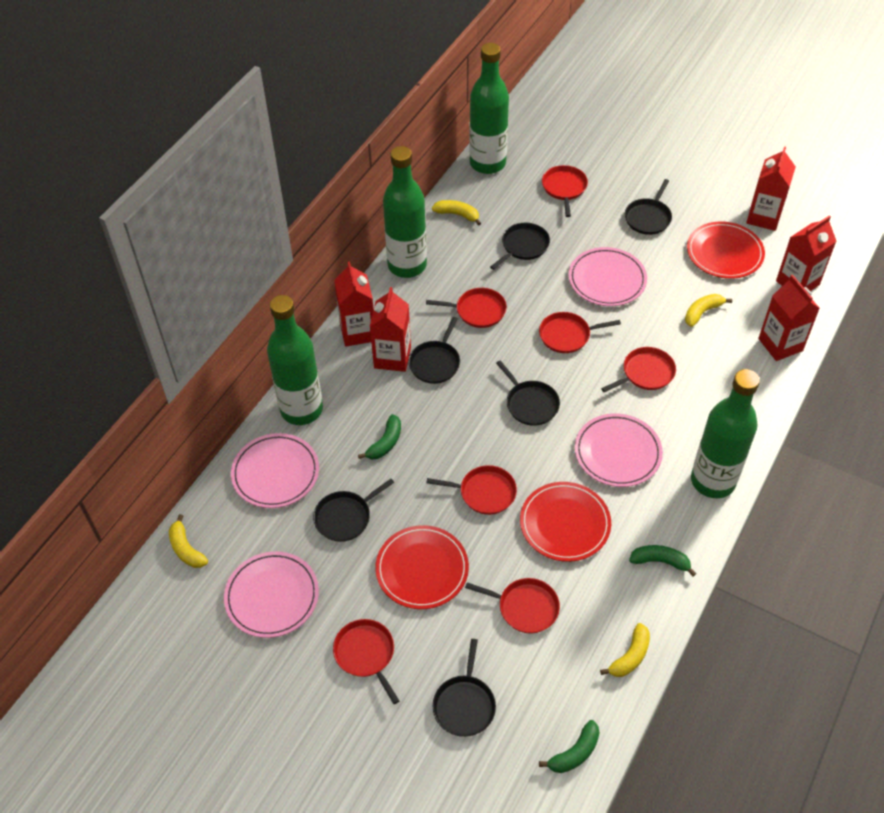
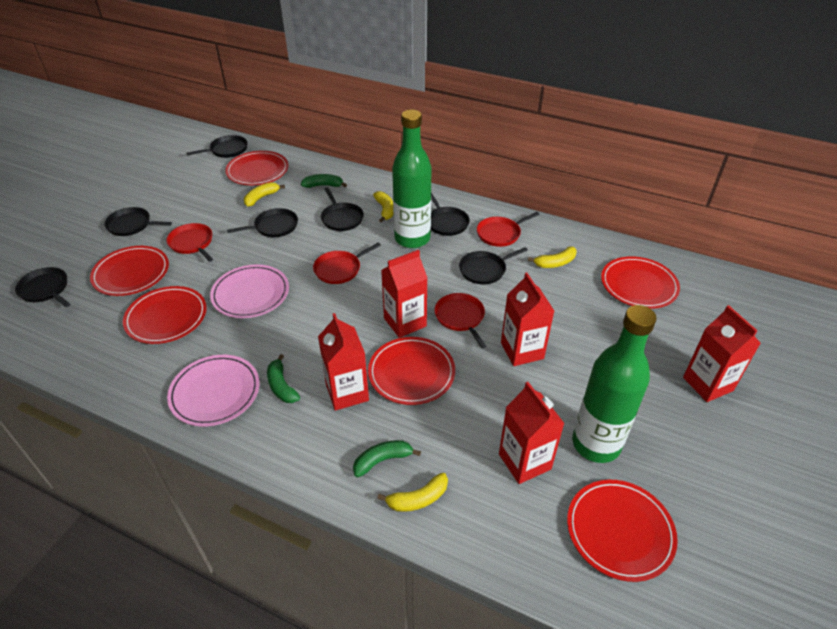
black pan: 6 -> 7
green bottle: 4 -> 2
pink plate: 4 -> 2
red pan: 7 -> 4
red plate: 3 -> 6

